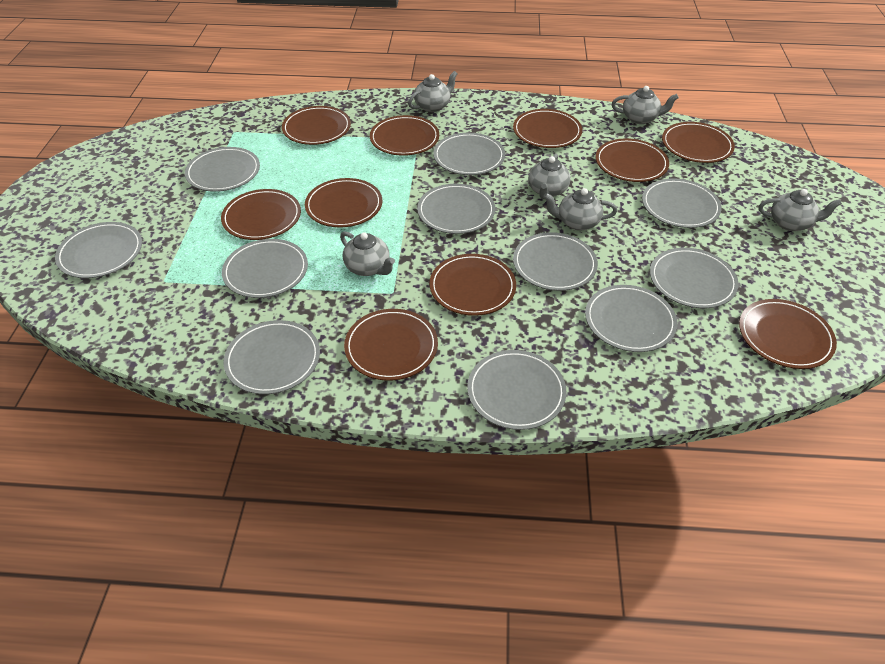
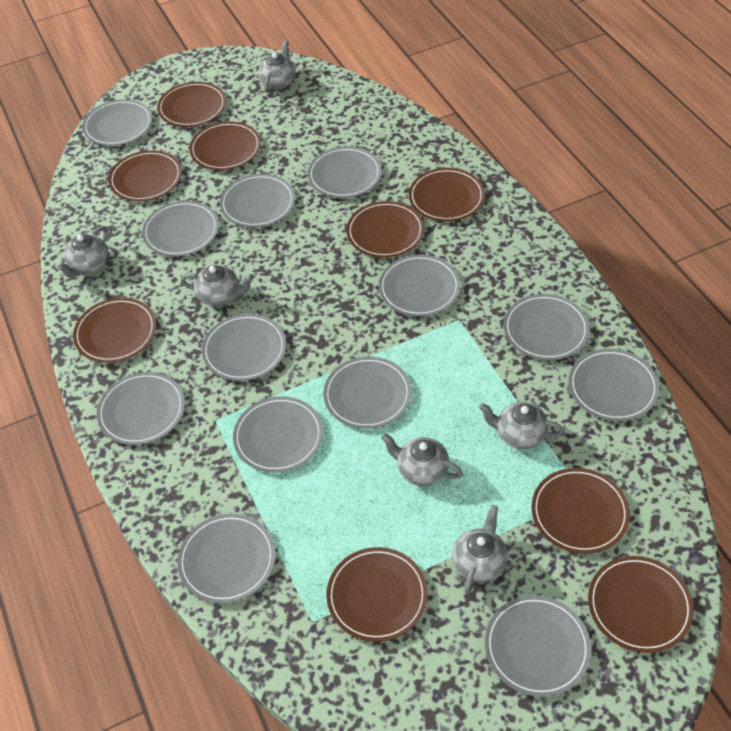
brown plate: 10 -> 9
grey plate: 11 -> 13

